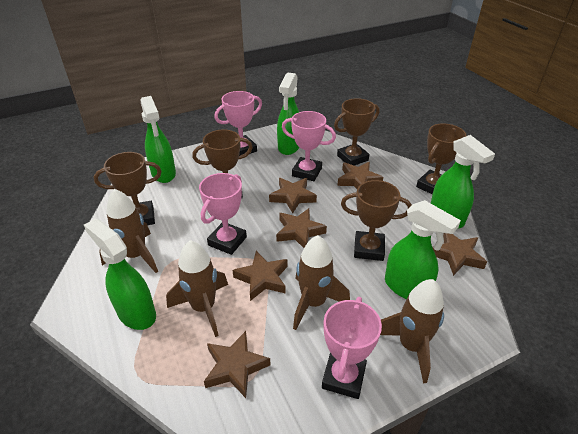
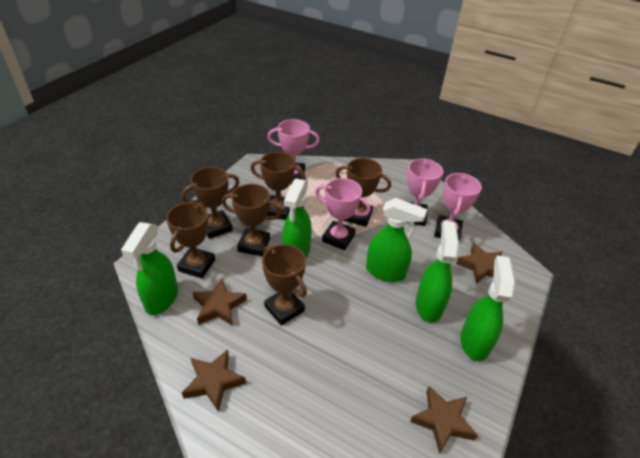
brown rocket: 4 -> 0
brown star: 6 -> 4
brown trophy: 5 -> 6

